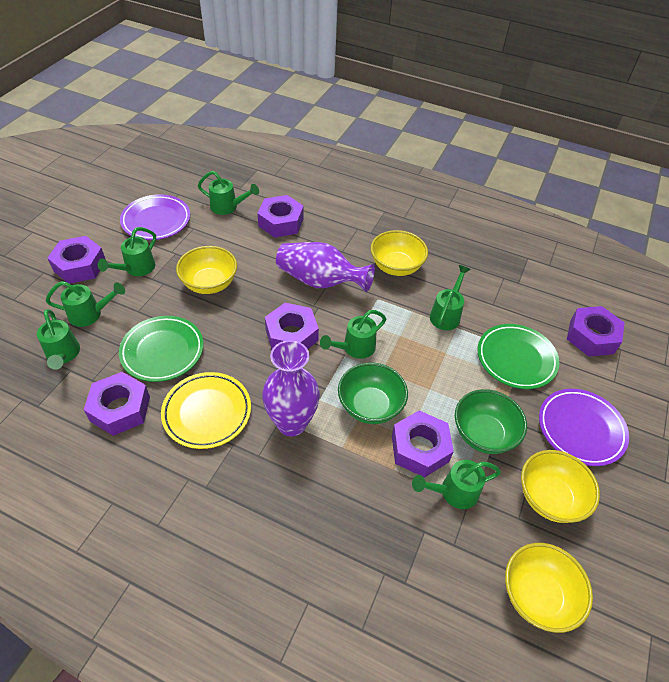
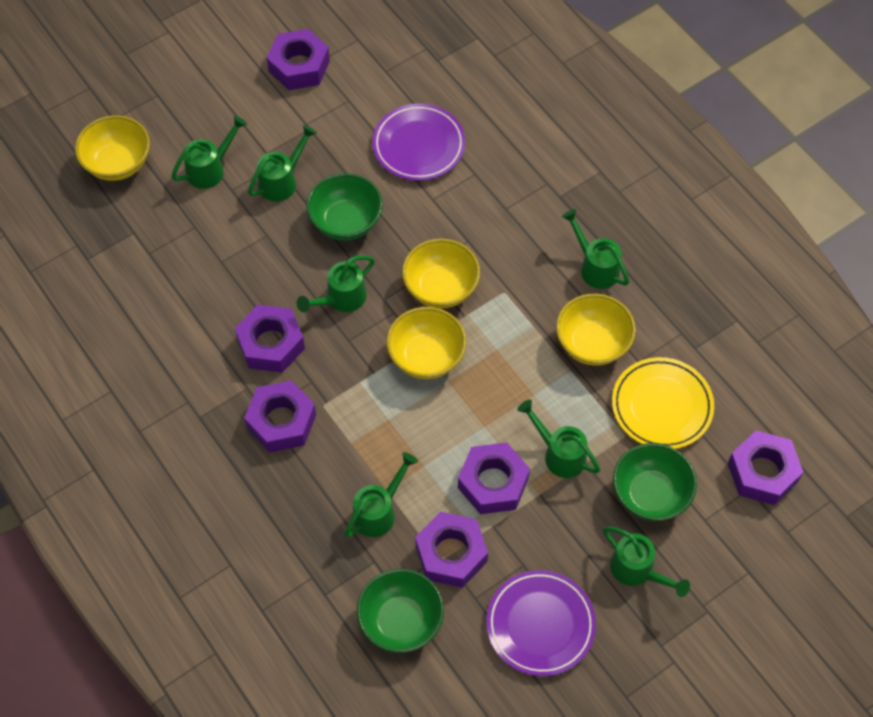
green bowl: 2 -> 3
green plate: 2 -> 0
purple vase: 2 -> 0

